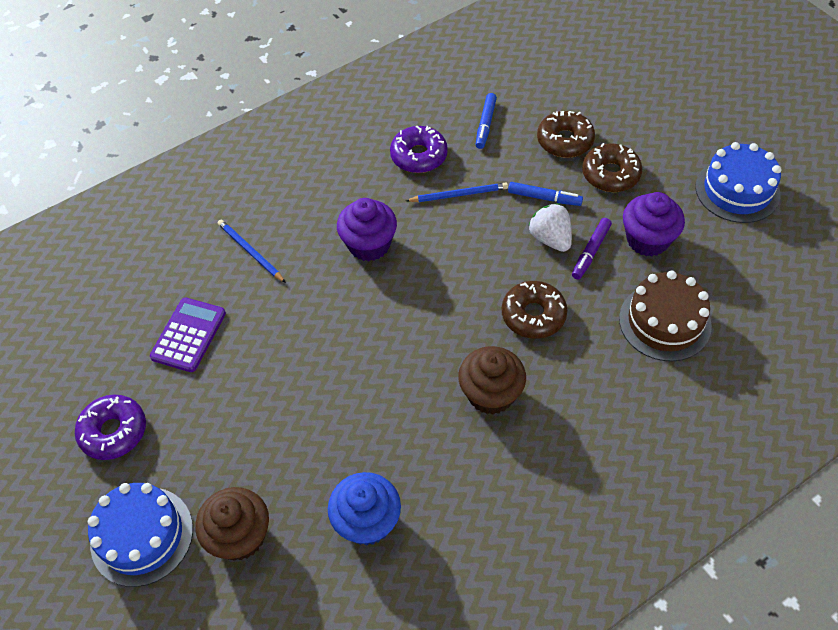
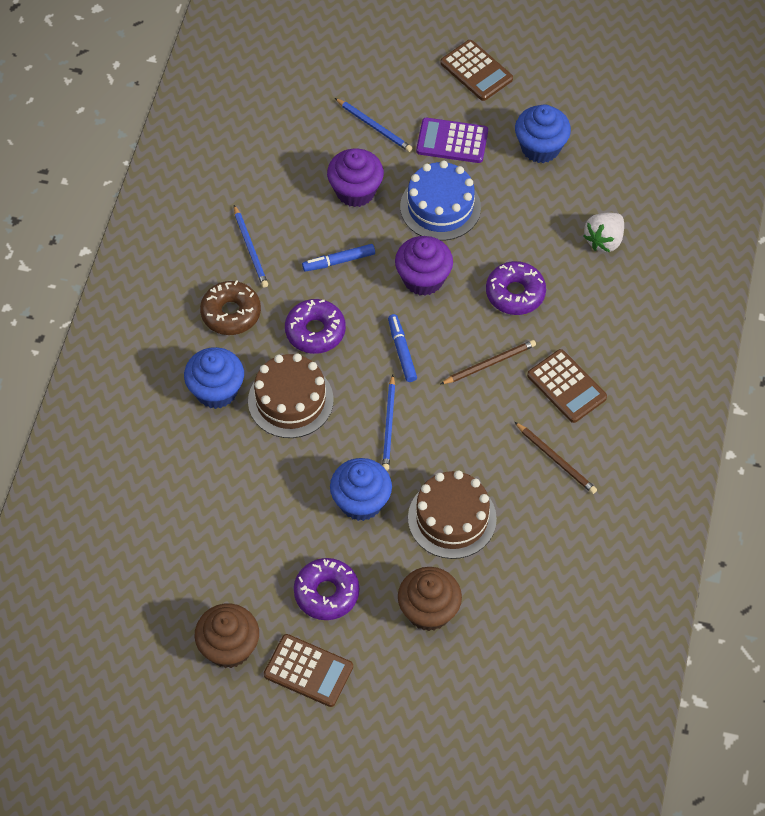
blue cake: 2 -> 1
blue cupcake: 1 -> 3
blue pencil: 2 -> 3
brown cake: 1 -> 2
brown calculator: 0 -> 3
brown donut: 3 -> 1
brown pencil: 0 -> 2
purple donut: 2 -> 3
purple marker: 1 -> 0

